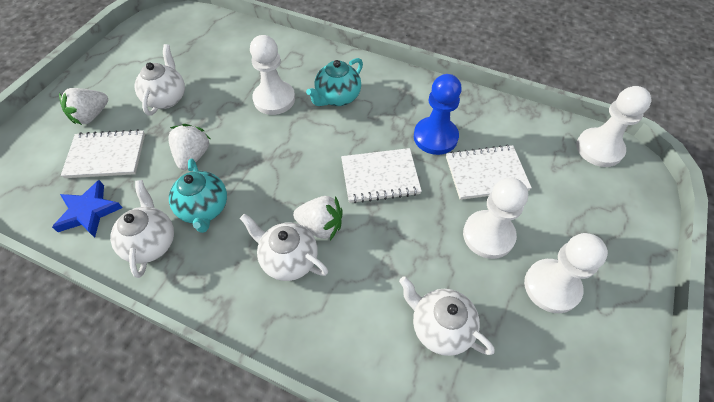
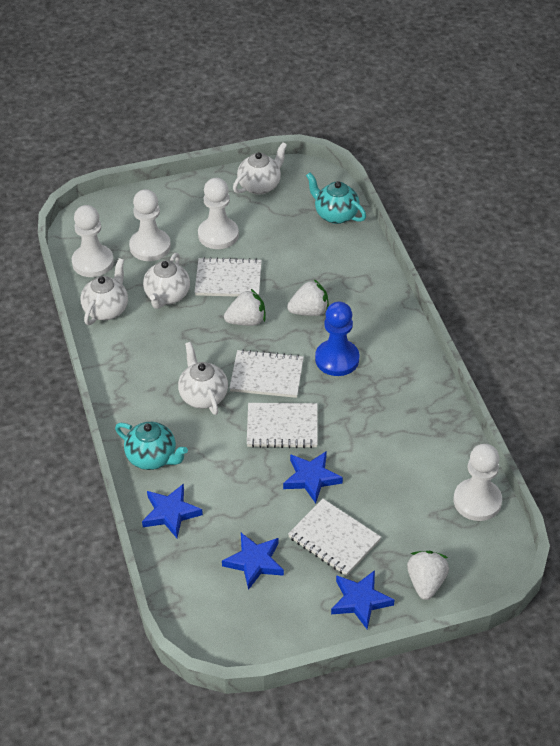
blue star: 1 -> 4
white notebook: 3 -> 4

